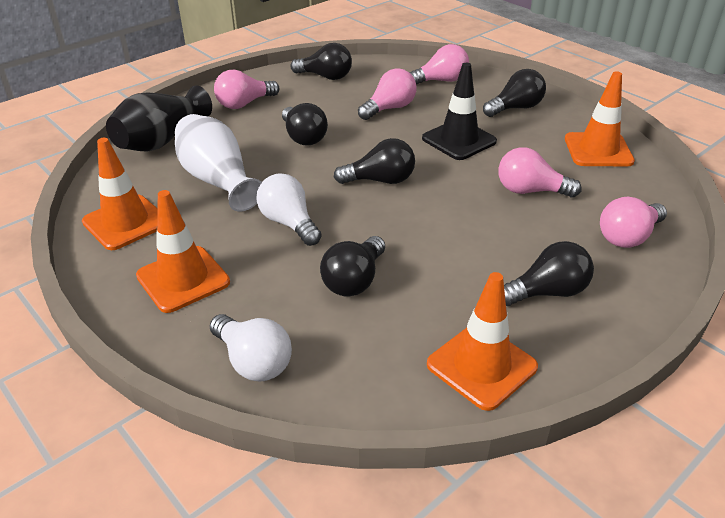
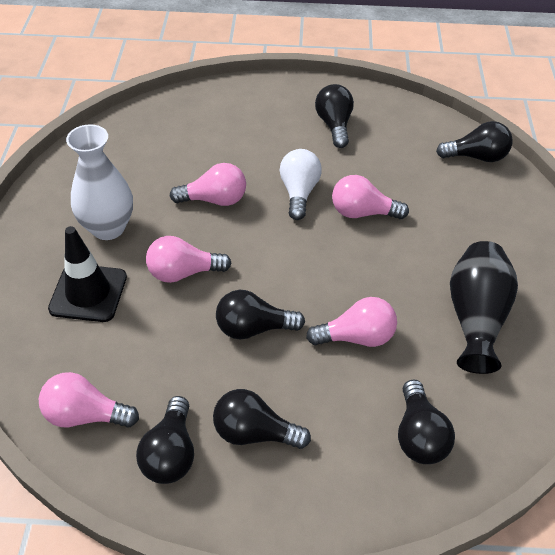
orange traffic cone: 4 -> 0
white light bulb: 2 -> 1

